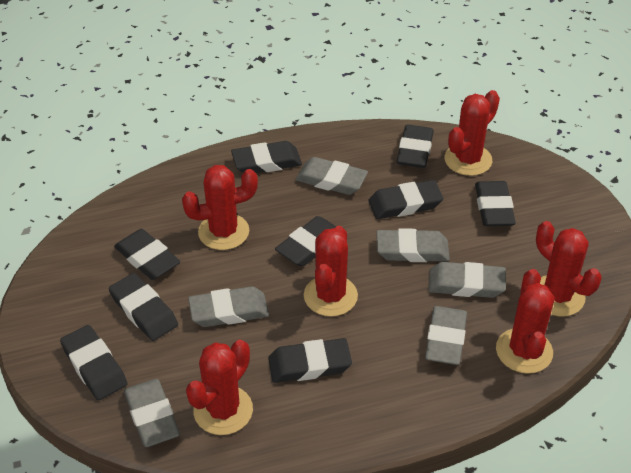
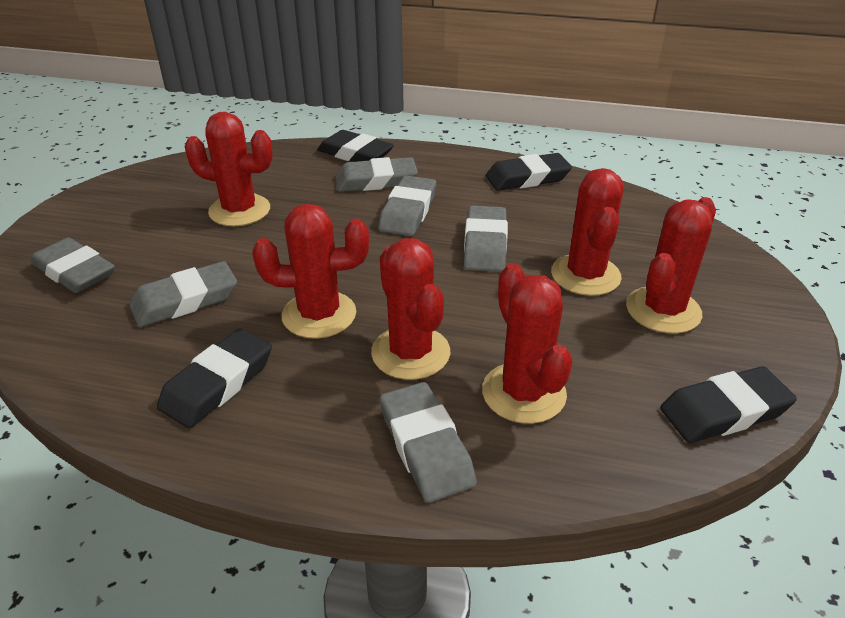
black eraser: 9 -> 4

